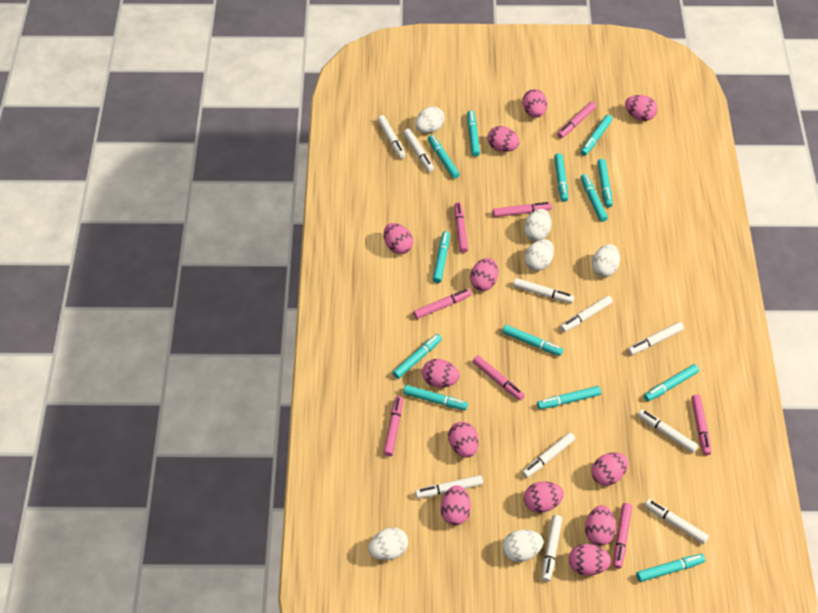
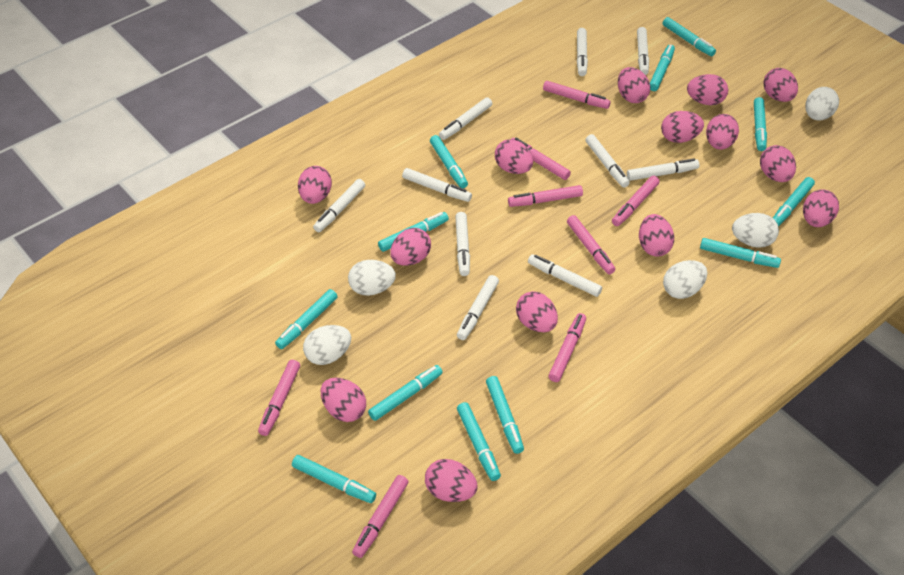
pink egg: 12 -> 14
turquoise marker: 13 -> 12
white egg: 6 -> 5

